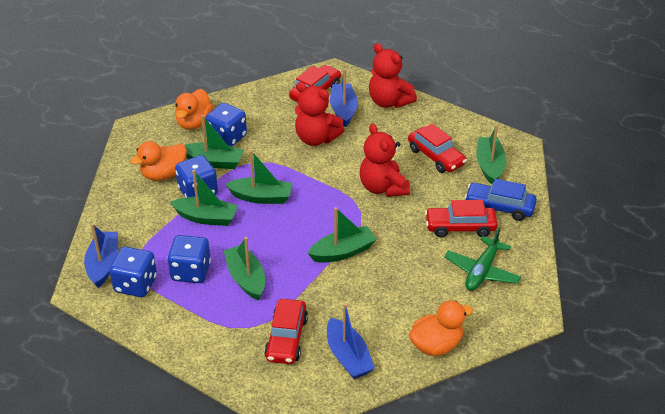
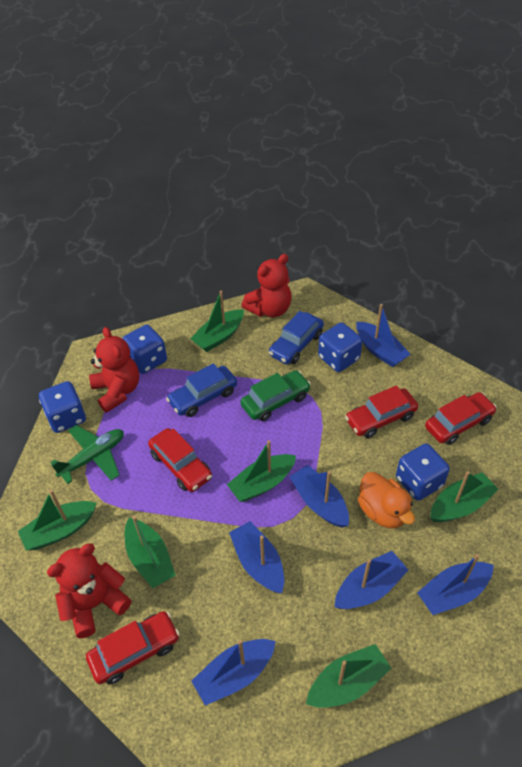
blue boat: 3 -> 6
blue car: 1 -> 2
green car: 0 -> 1
orange duck: 3 -> 1

